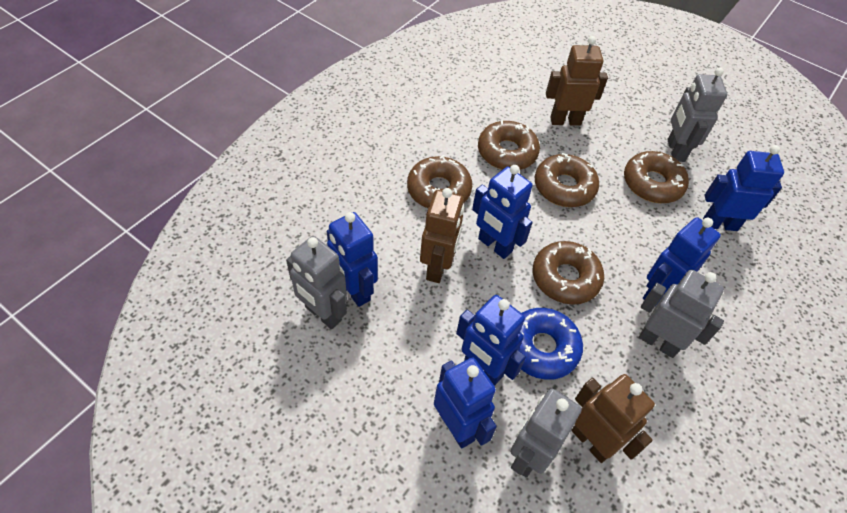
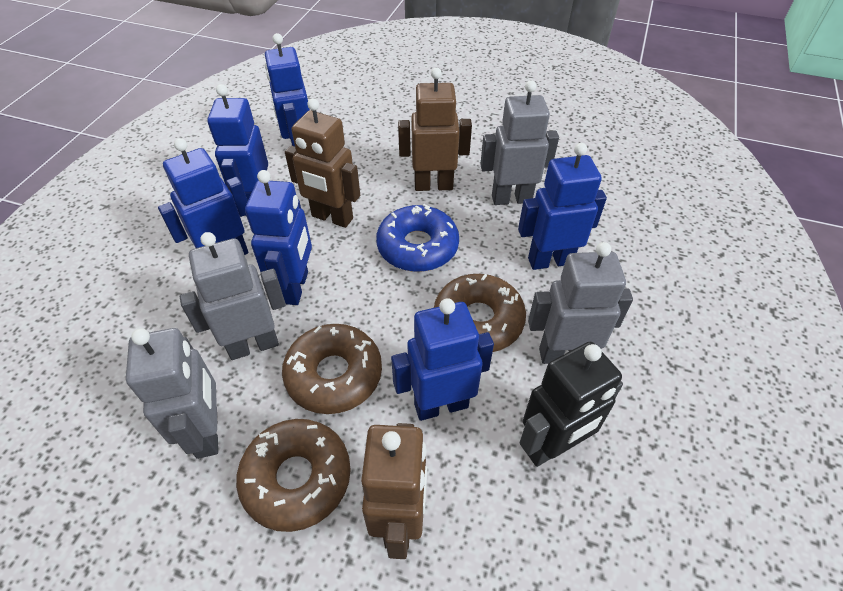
black robot: 0 -> 1
brown donut: 5 -> 3

